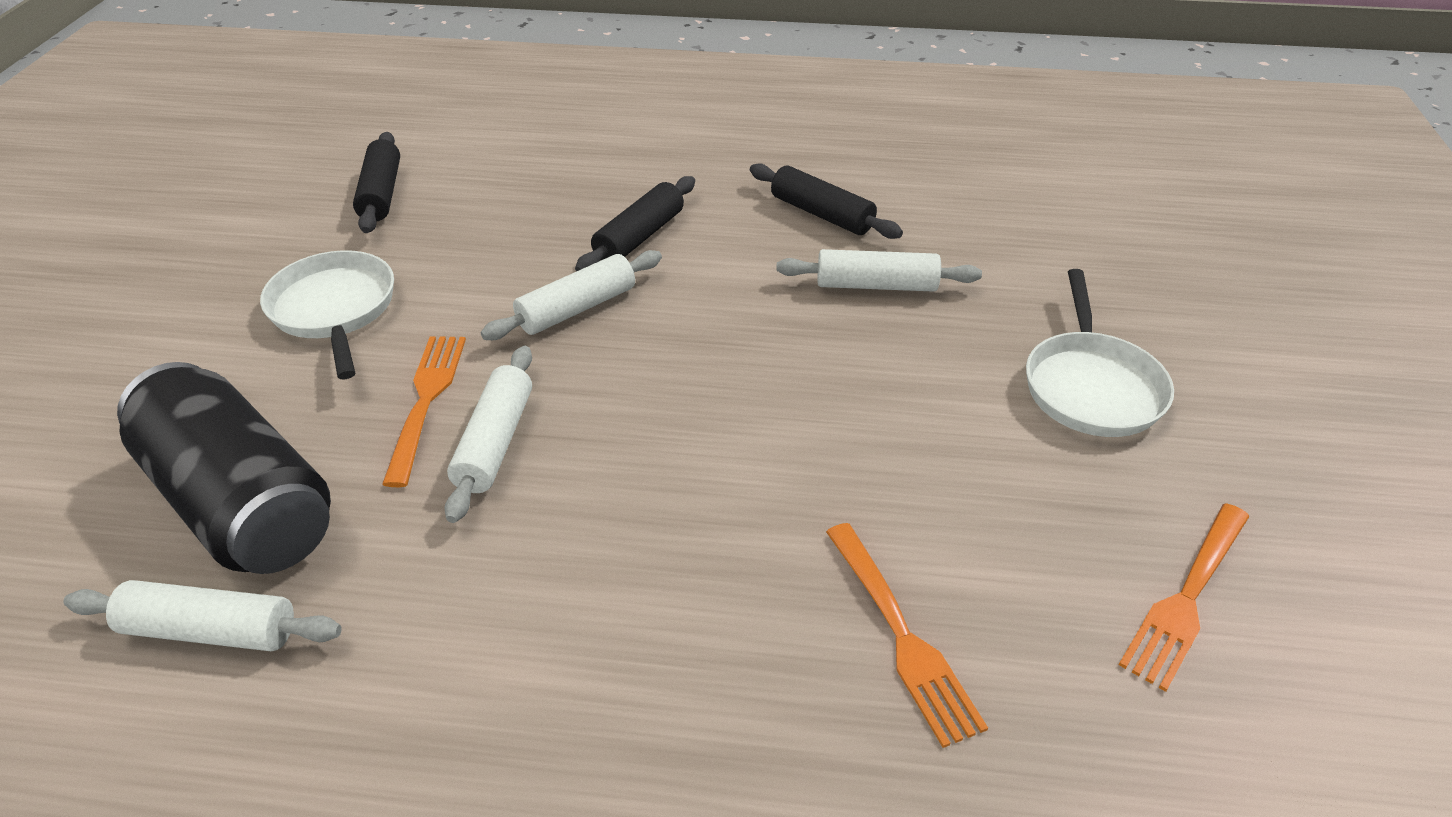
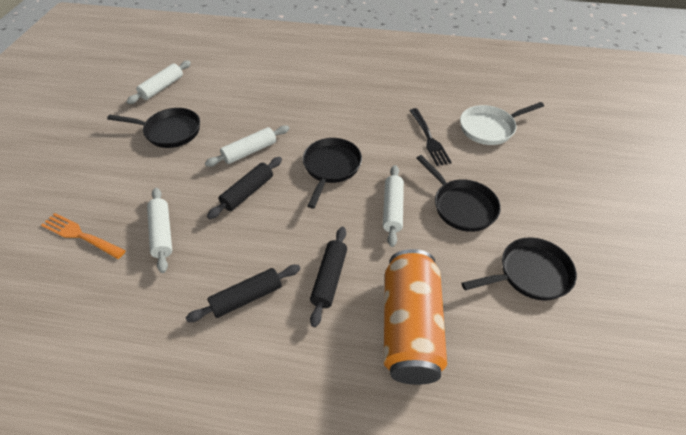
black can: 1 -> 0
black fork: 0 -> 1
black pan: 0 -> 4
orange can: 0 -> 1
orange fork: 3 -> 1
white pan: 2 -> 1

